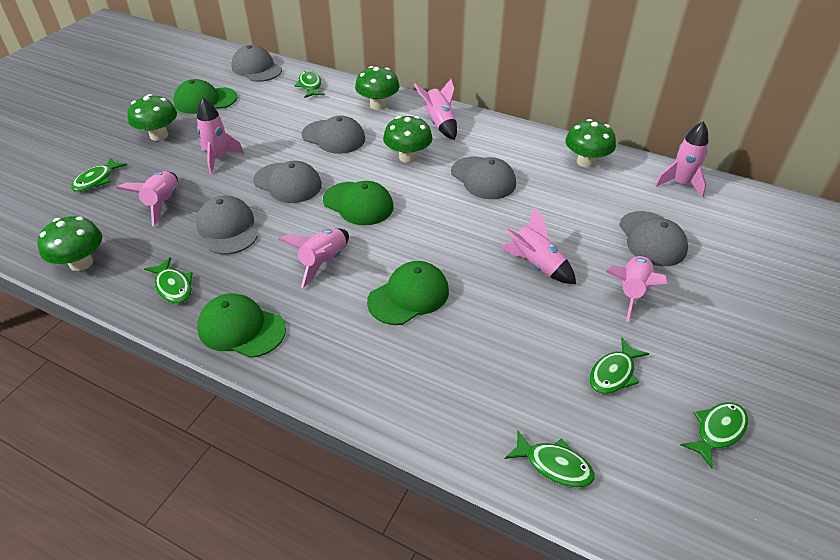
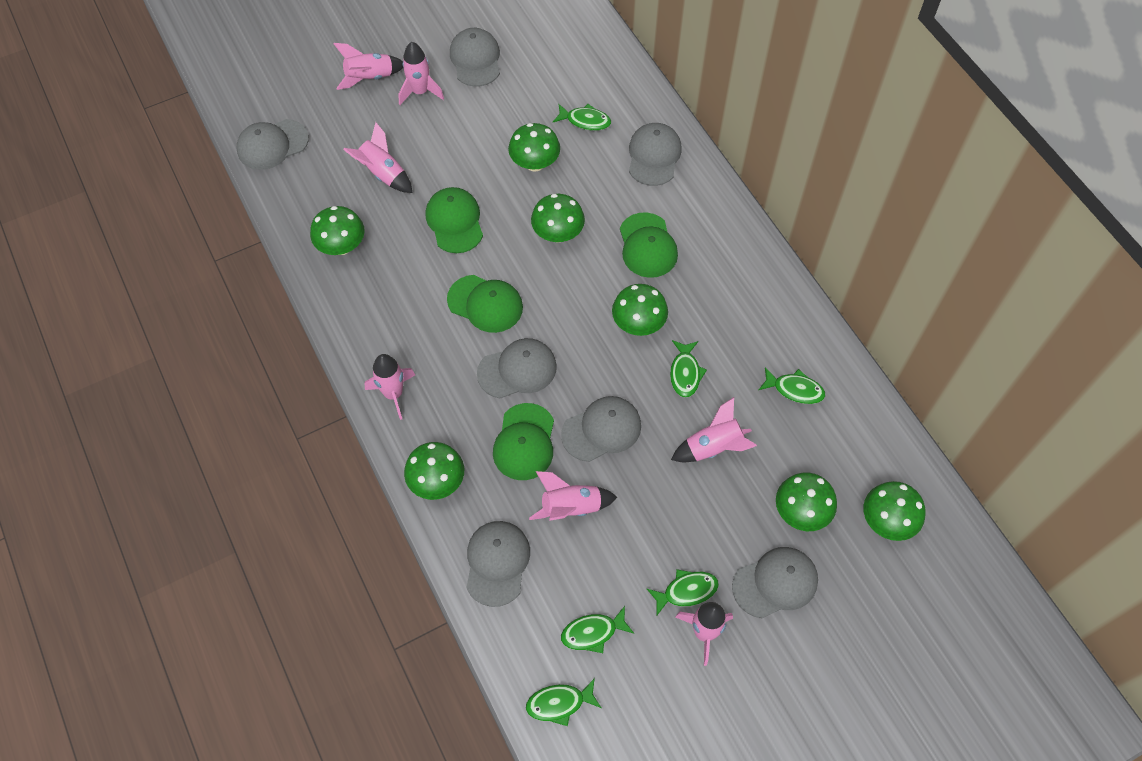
green mushroom: 5 -> 7
grey cap: 6 -> 7

